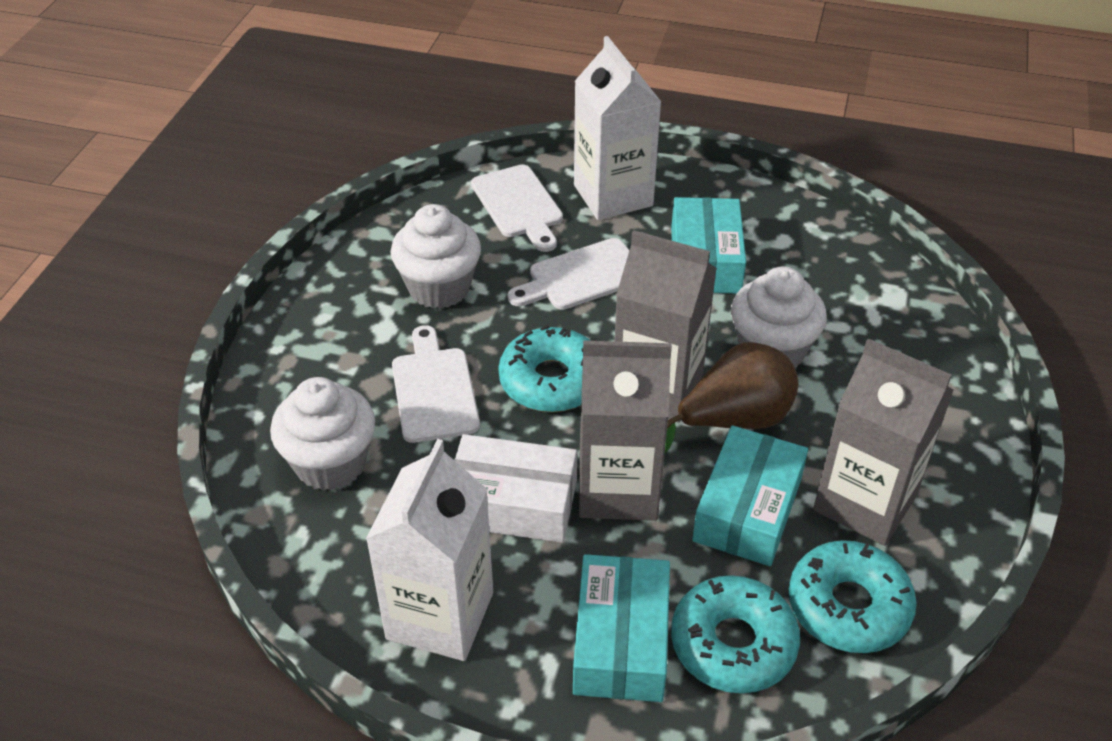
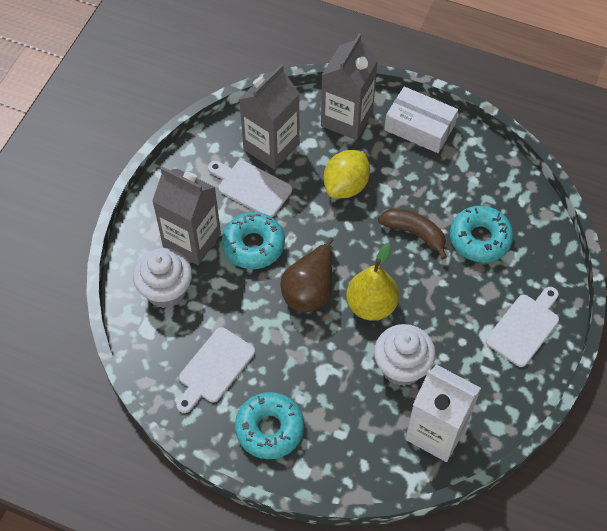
brown banana: 0 -> 1
turquoise box: 3 -> 0
white carton: 2 -> 1
white cupcake: 3 -> 2
yellow lemon: 0 -> 1
yellow pear: 0 -> 1

